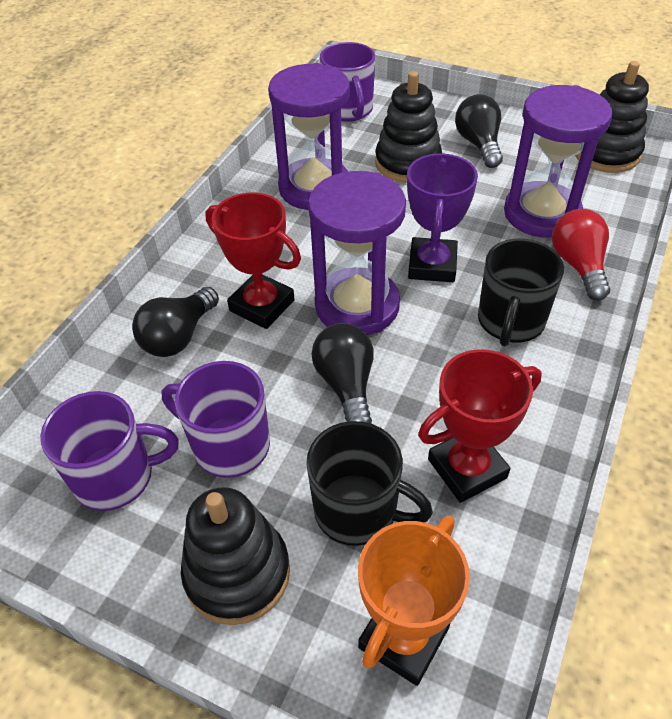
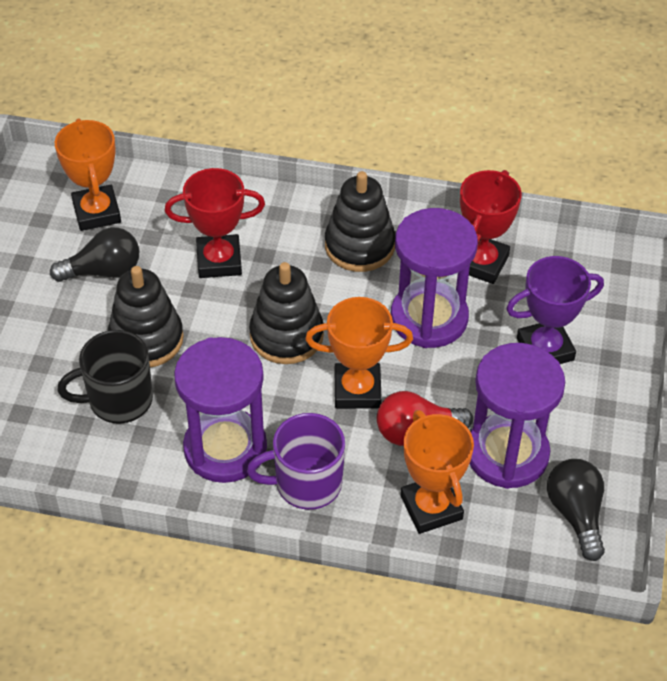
black light bulb: 3 -> 2
black mug: 2 -> 1
orange trophy: 1 -> 3
purple mug: 3 -> 1

